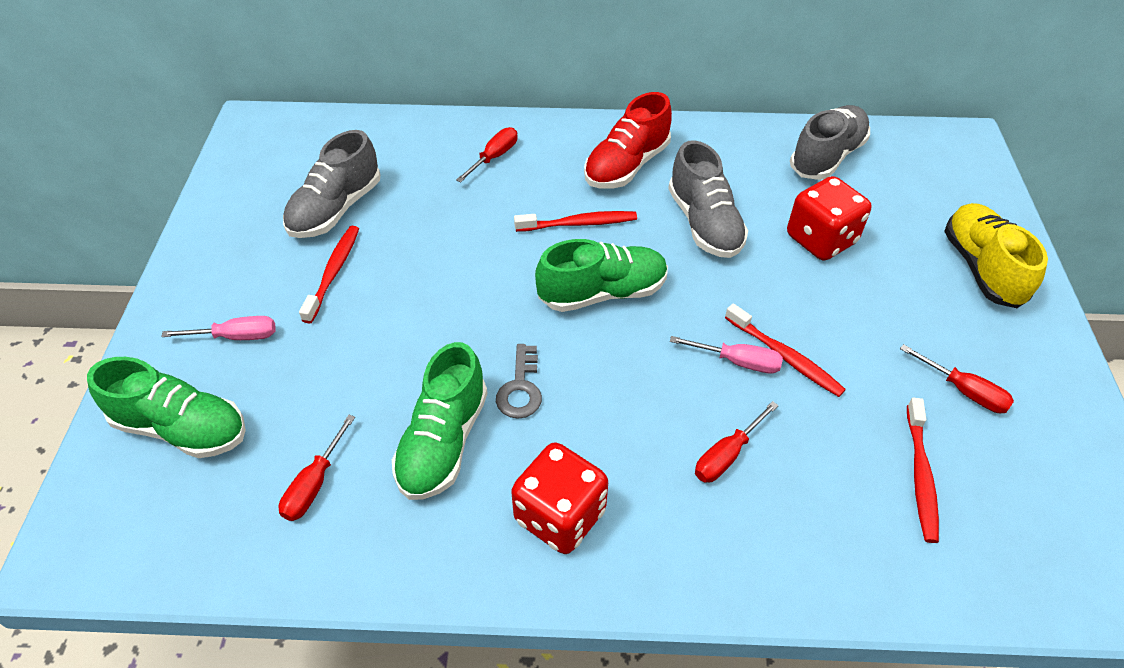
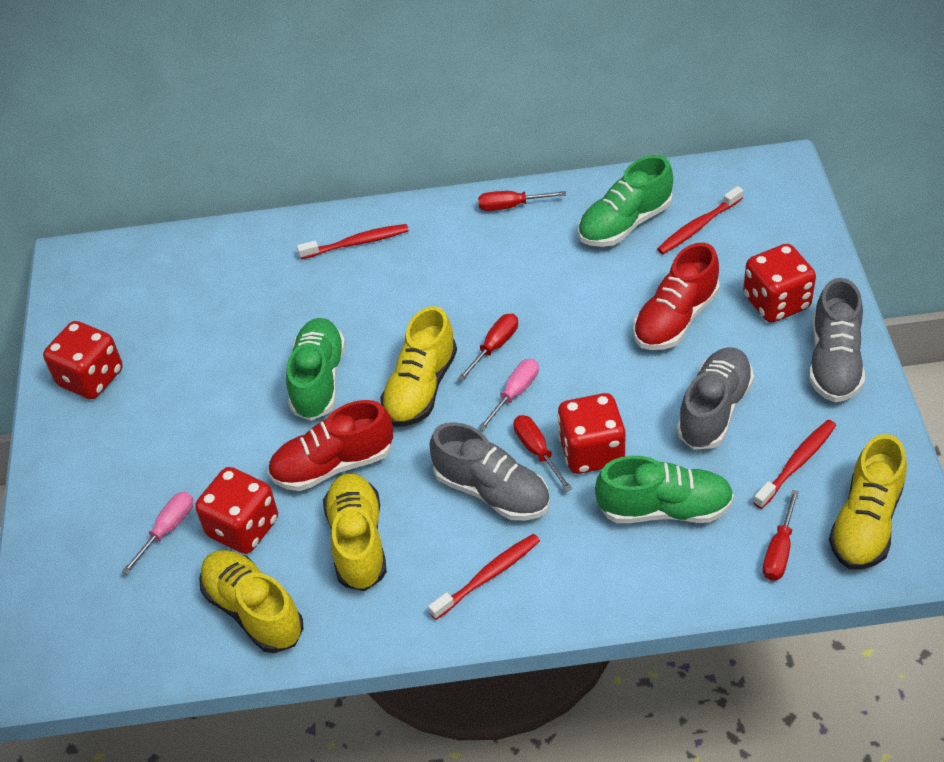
grey key: 1 -> 0
red dice: 2 -> 4
red shoe: 1 -> 2
yellow shoe: 1 -> 4

